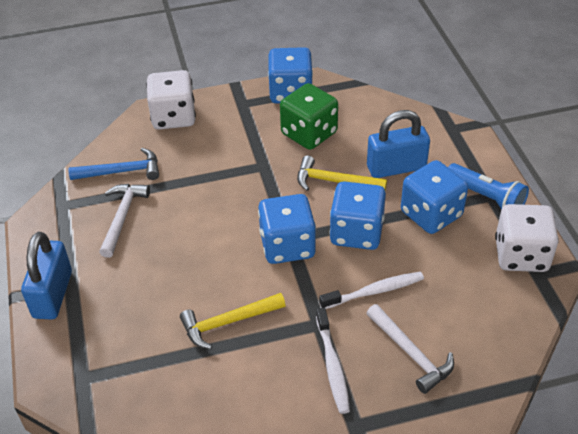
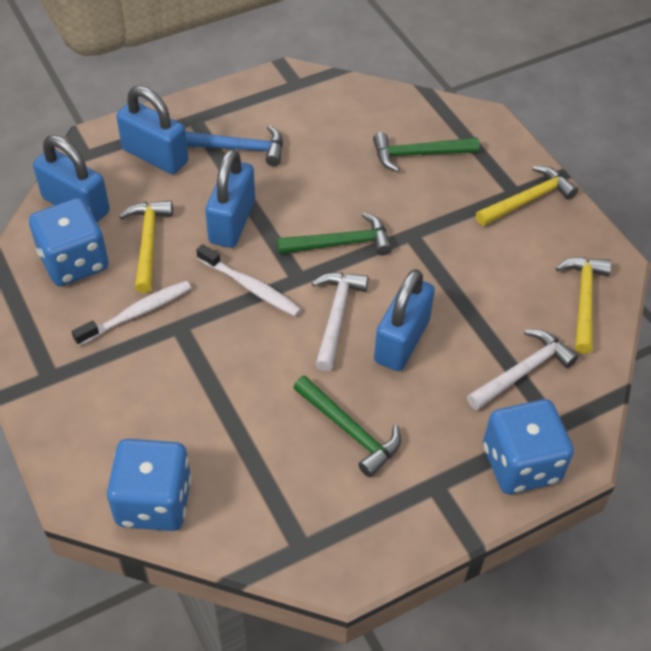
blue dice: 4 -> 3
blue flashlight: 1 -> 0
blue padlock: 2 -> 4
green dice: 1 -> 0
green hammer: 0 -> 3
white dice: 2 -> 0
yellow hammer: 2 -> 3

